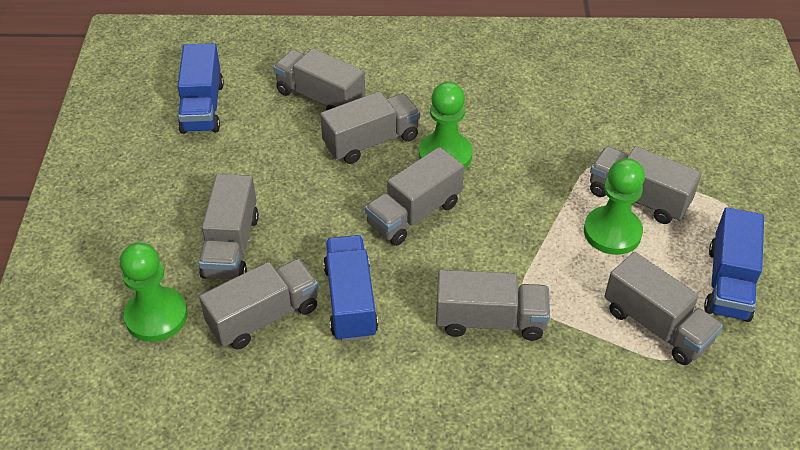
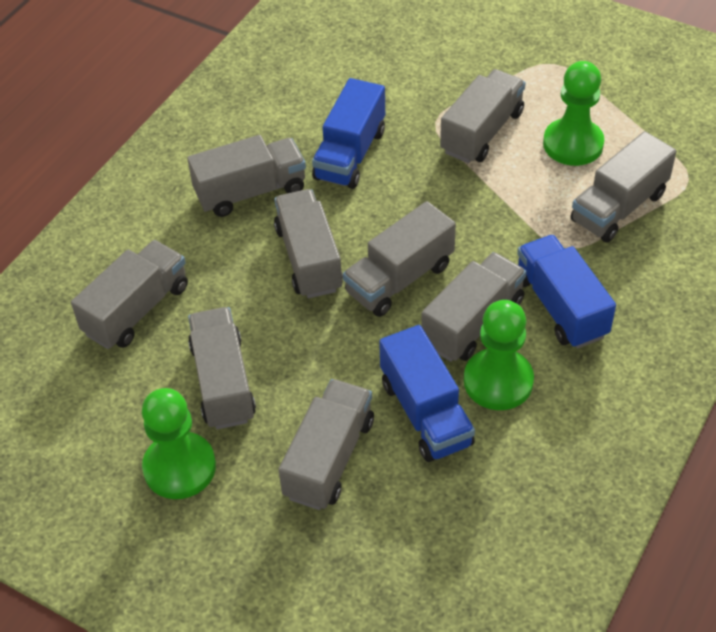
grey truck: 8 -> 9

